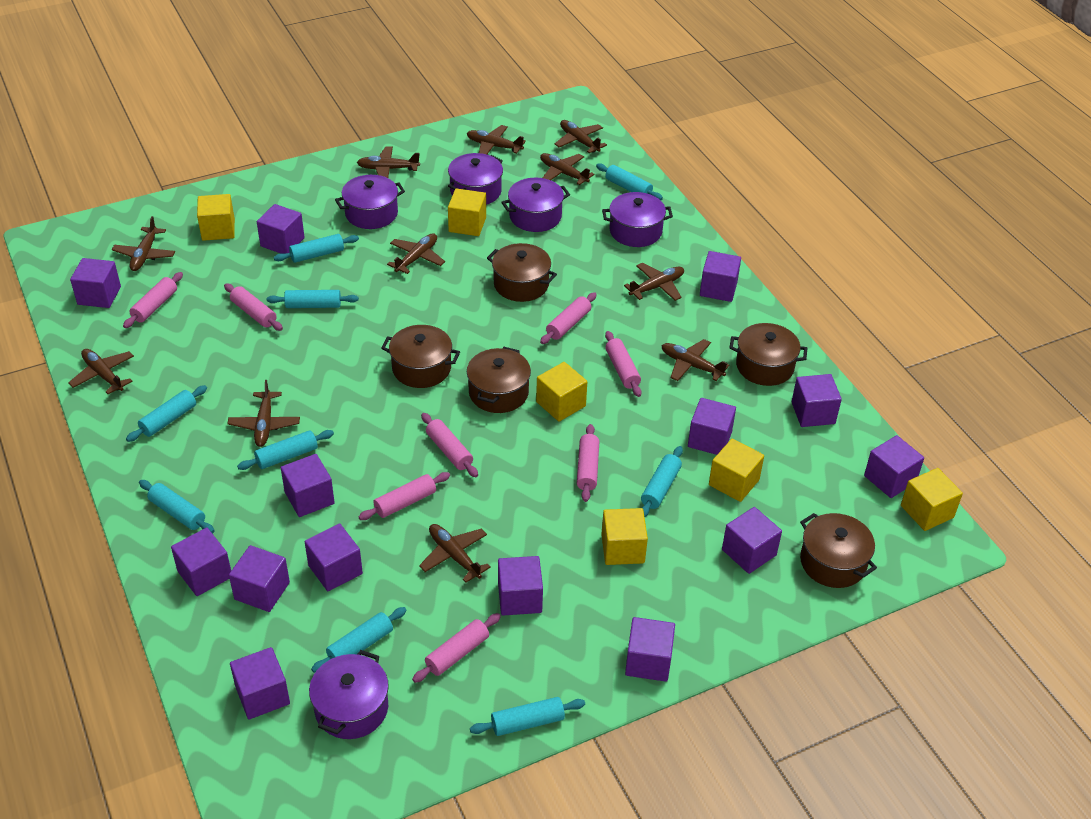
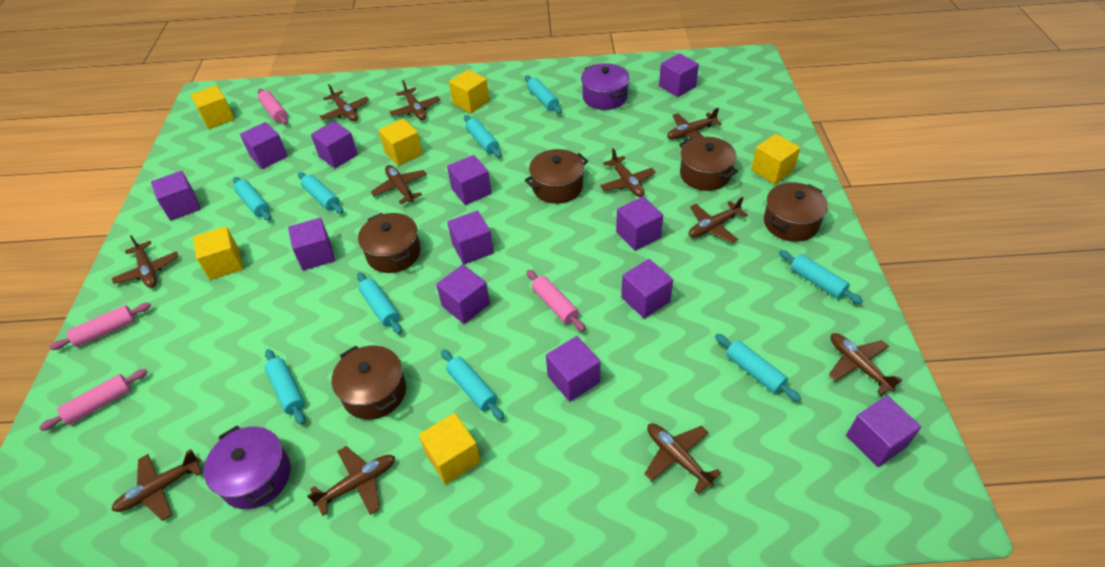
pink rolling pin: 8 -> 4
purple cube: 14 -> 12
purple pot: 5 -> 2

